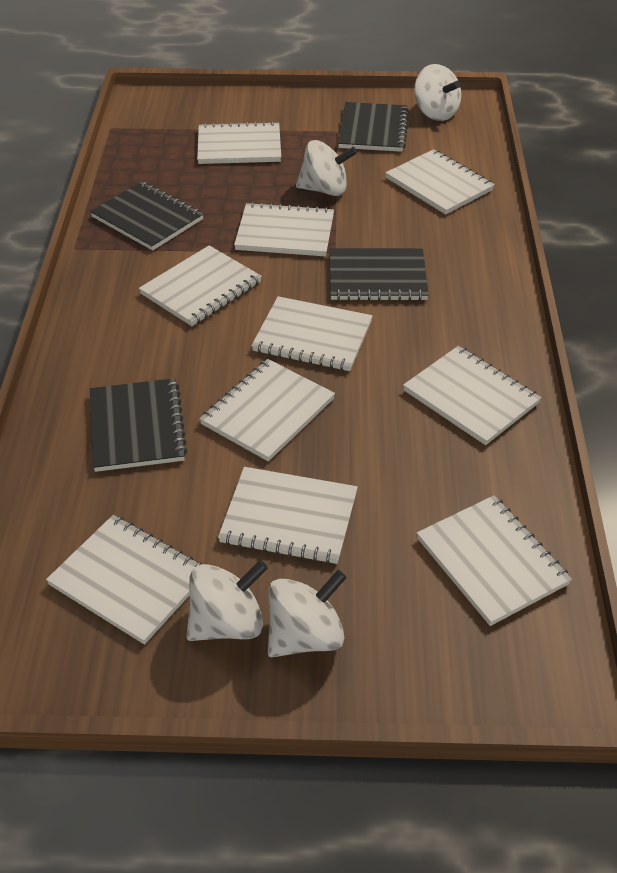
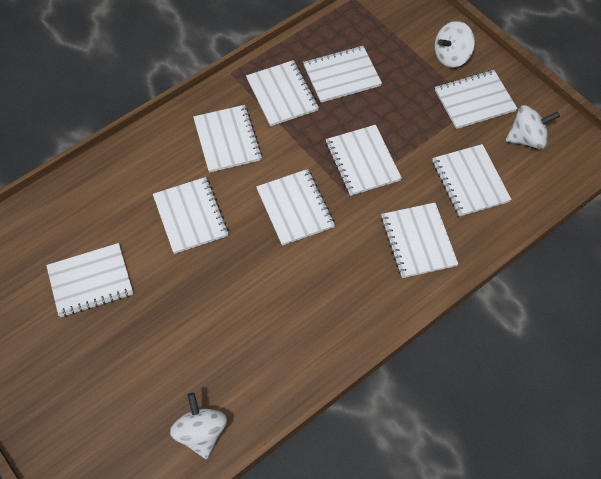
black notebook: 4 -> 0
white spinning top: 4 -> 3

